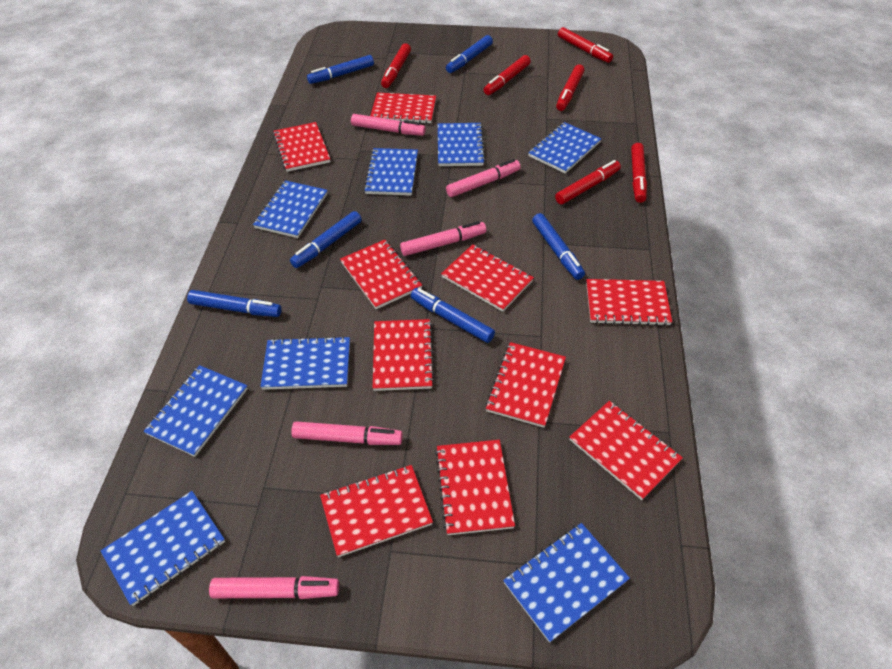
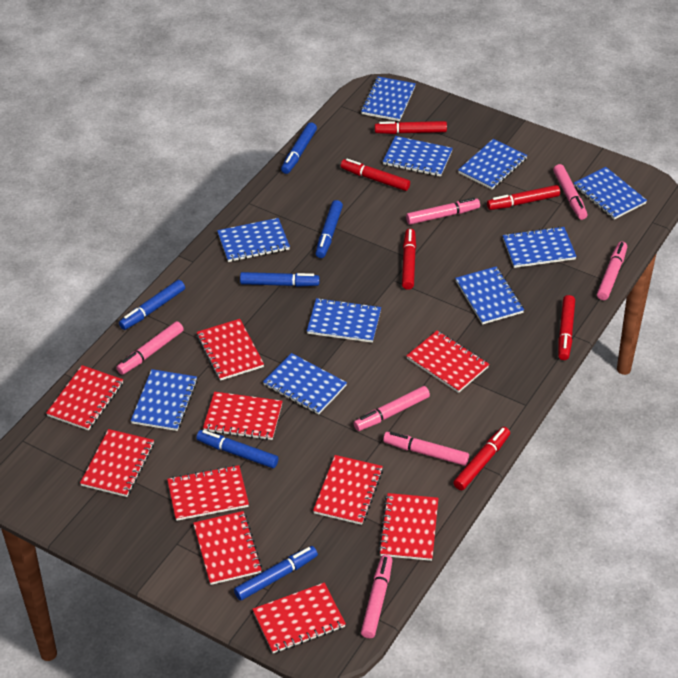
blue notebook: 8 -> 10
pink marker: 5 -> 7

